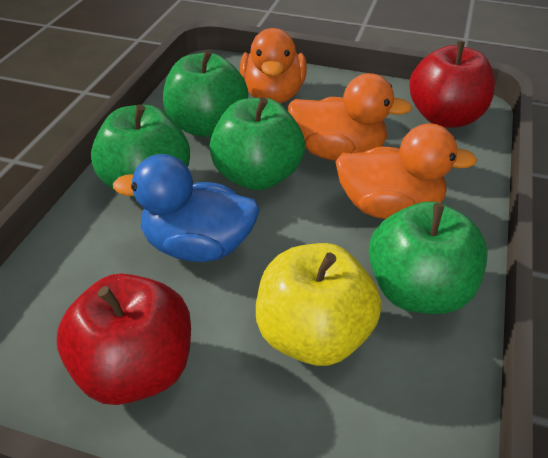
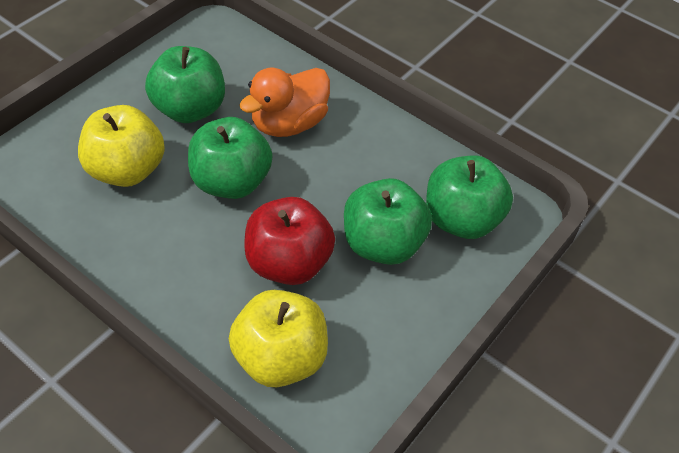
blue duck: 1 -> 0
orange duck: 3 -> 1
red apple: 2 -> 1
yellow apple: 1 -> 2

